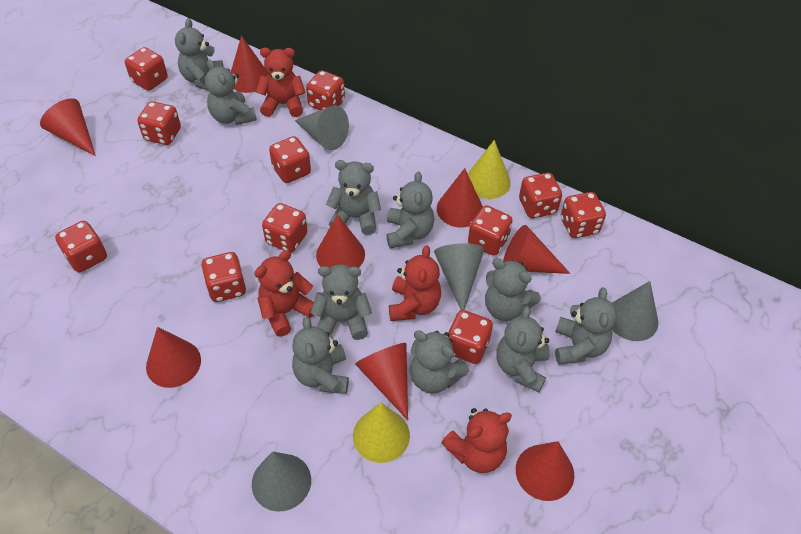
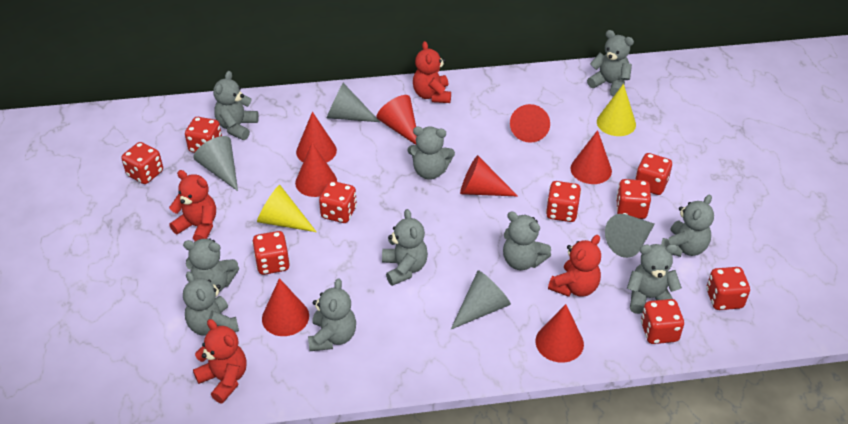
red dice: 11 -> 9

